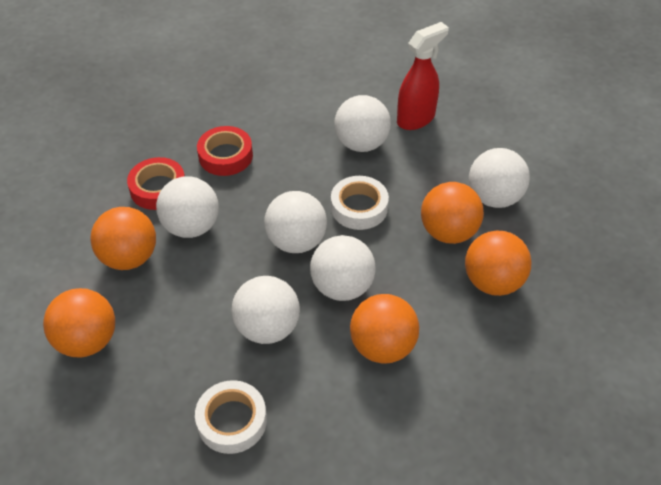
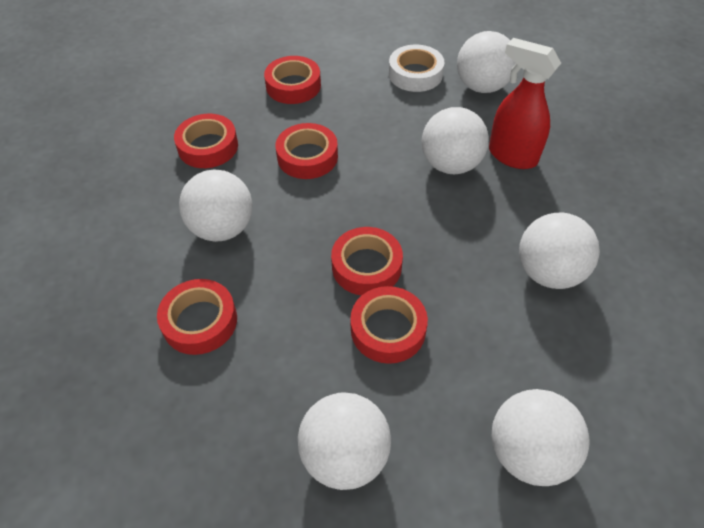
orange ball: 5 -> 0
red tape: 2 -> 6
white tape: 2 -> 1

